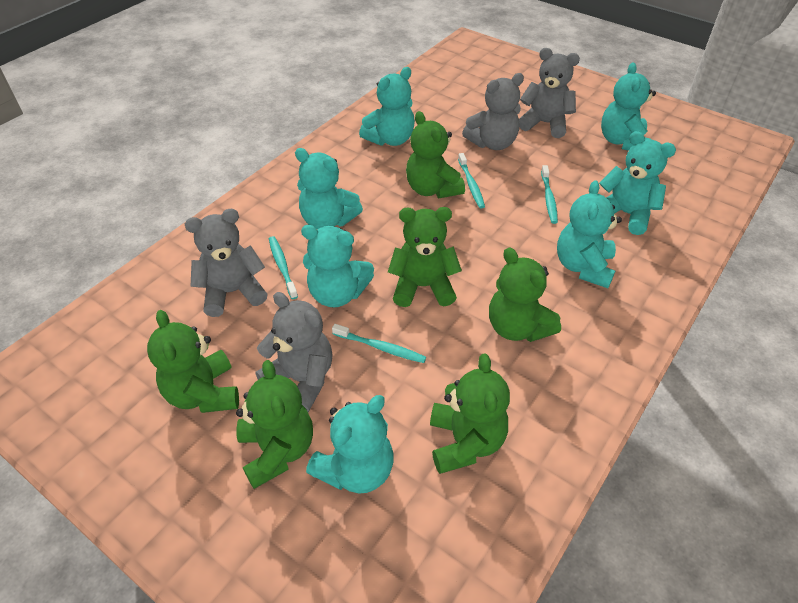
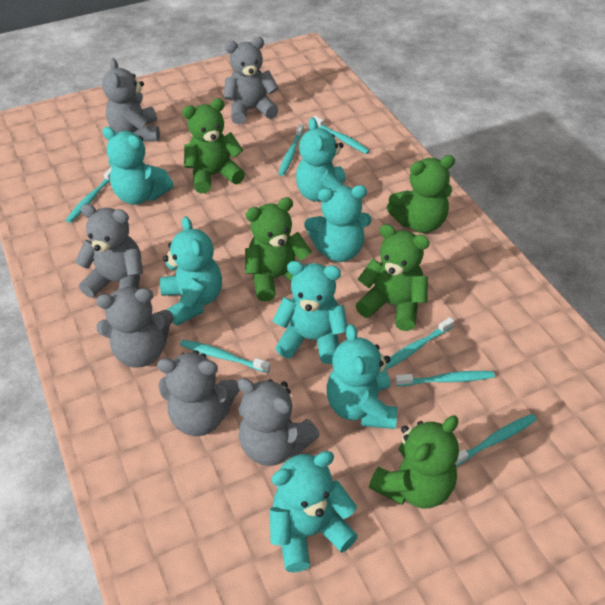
green teddy bear: 6 -> 5
grey teddy bear: 4 -> 6
turquoise toothbrush: 4 -> 7

